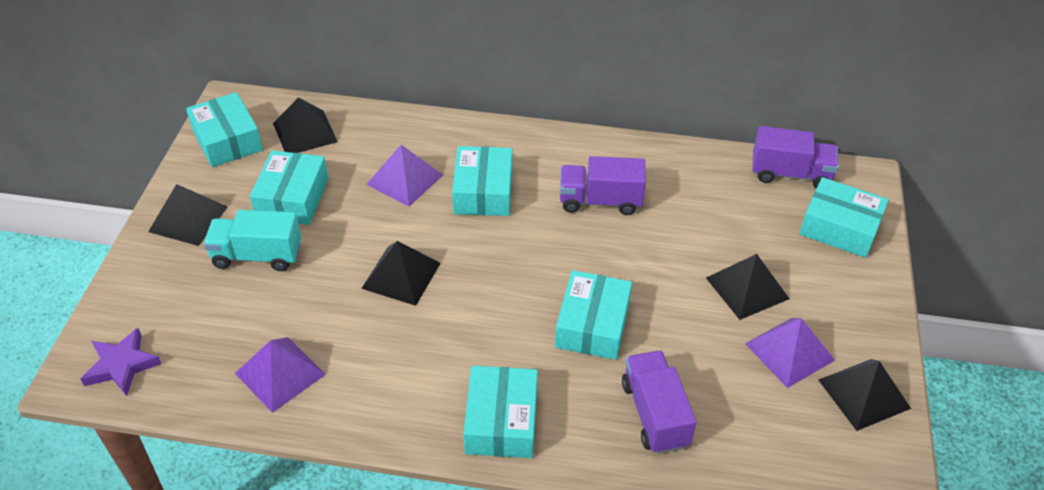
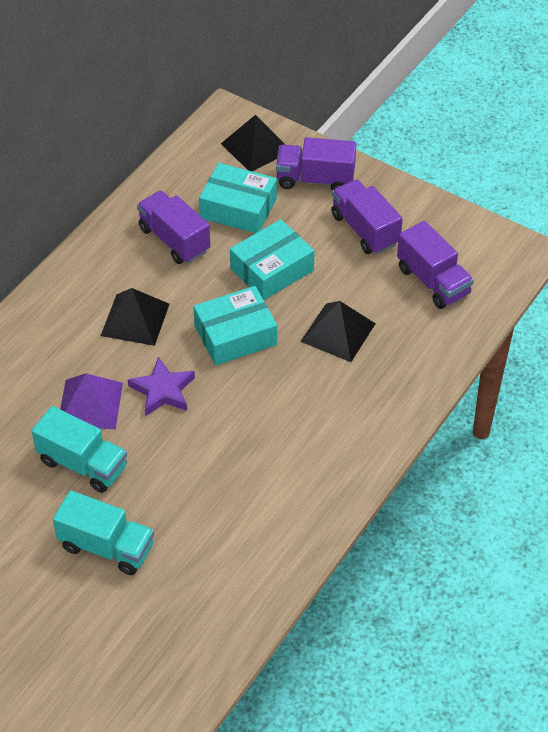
black pyramid: 5 -> 3
purple pyramid: 3 -> 1
purple truck: 3 -> 4
turquoise box: 6 -> 3
turquoise truck: 1 -> 2

